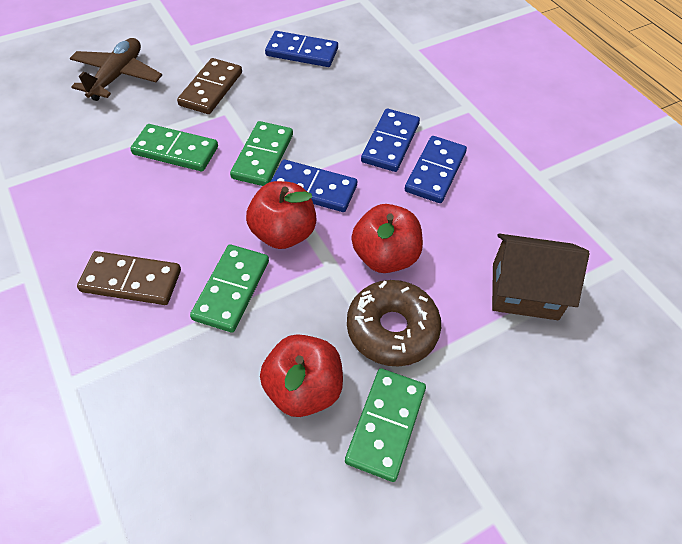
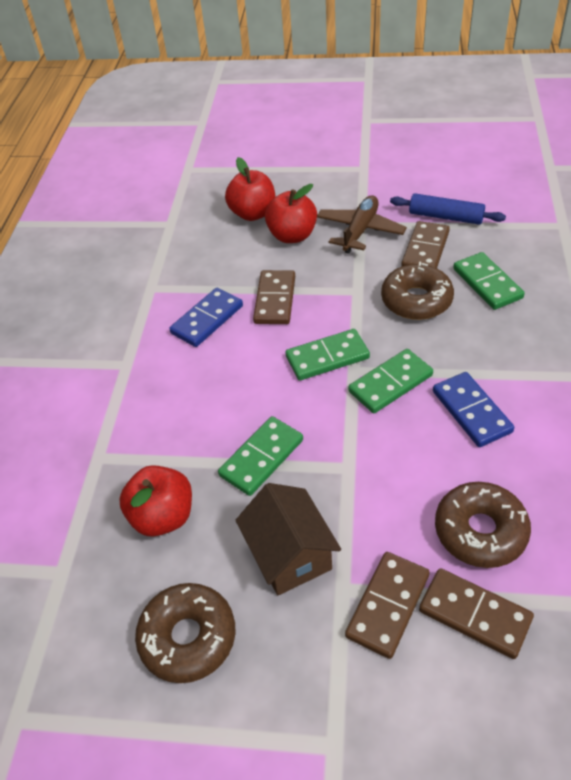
blue domino: 4 -> 2
blue rolling pin: 0 -> 1
brown domino: 2 -> 4
brown donut: 1 -> 3

